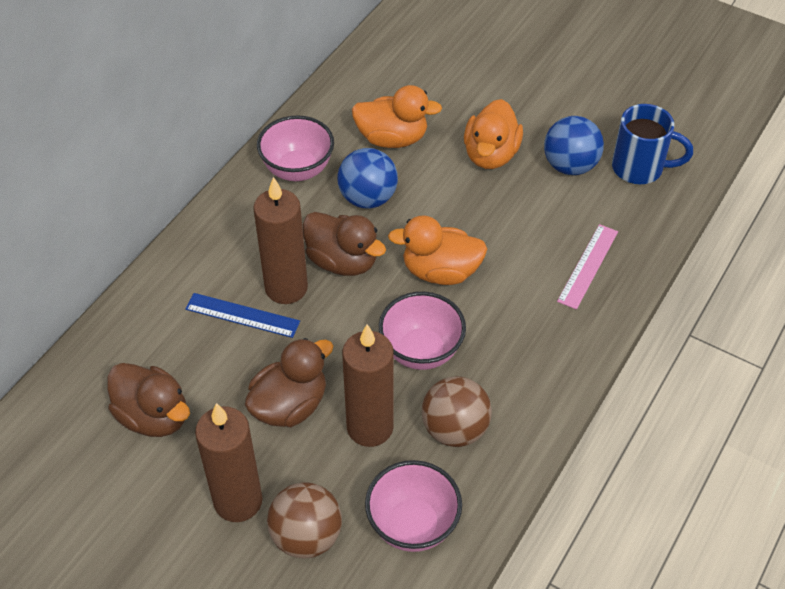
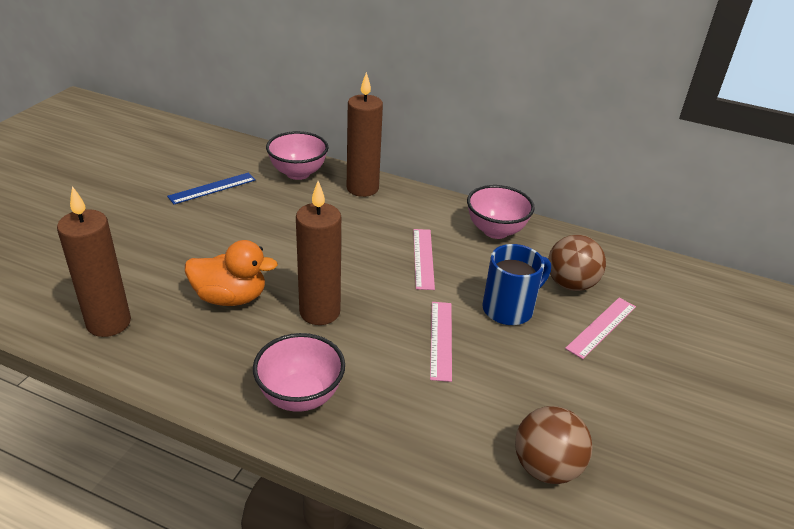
blue ball: 2 -> 0
brown duck: 3 -> 0
orange duck: 3 -> 1
pink ruler: 1 -> 3

